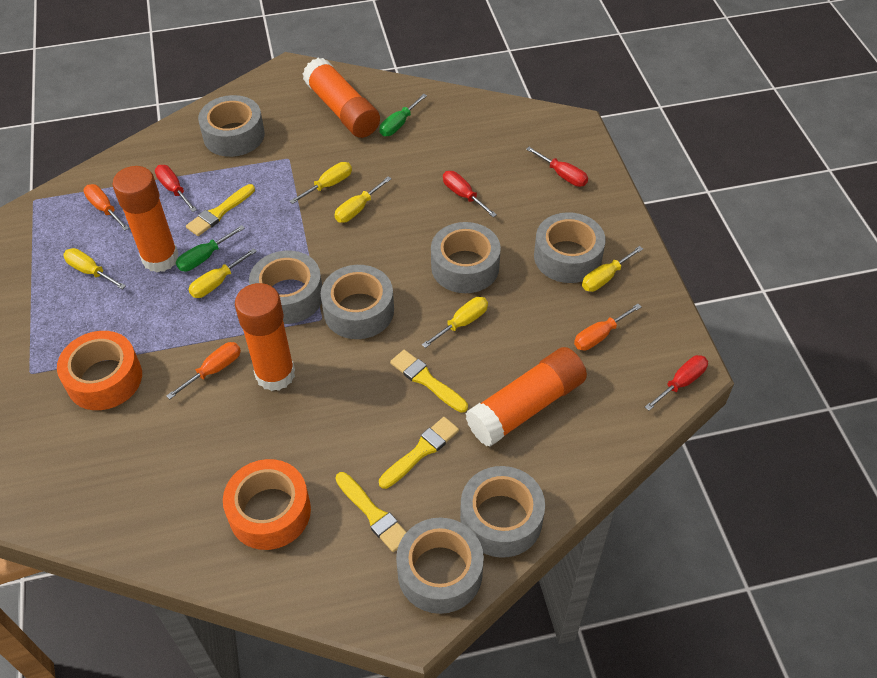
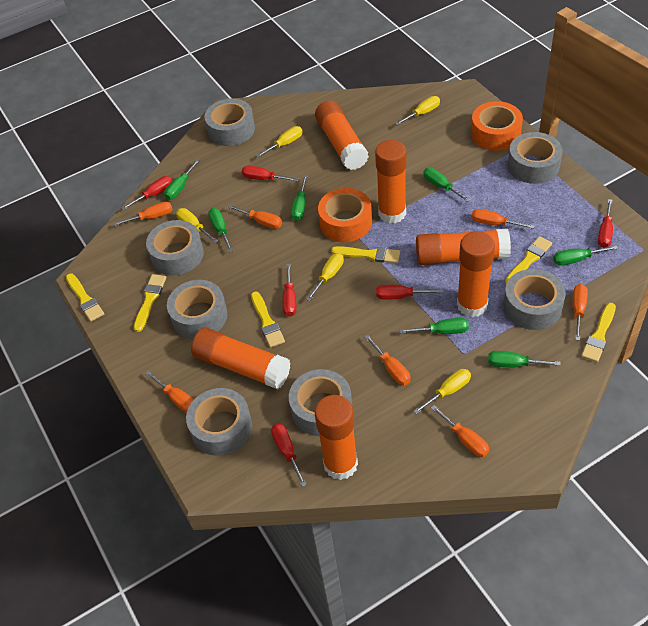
green screwdriver: 2 -> 7
orange glue stick: 4 -> 6
orange screwdriver: 3 -> 7
red screwdriver: 4 -> 6
yellow brush: 4 -> 6
yellow screwdriver: 6 -> 5

